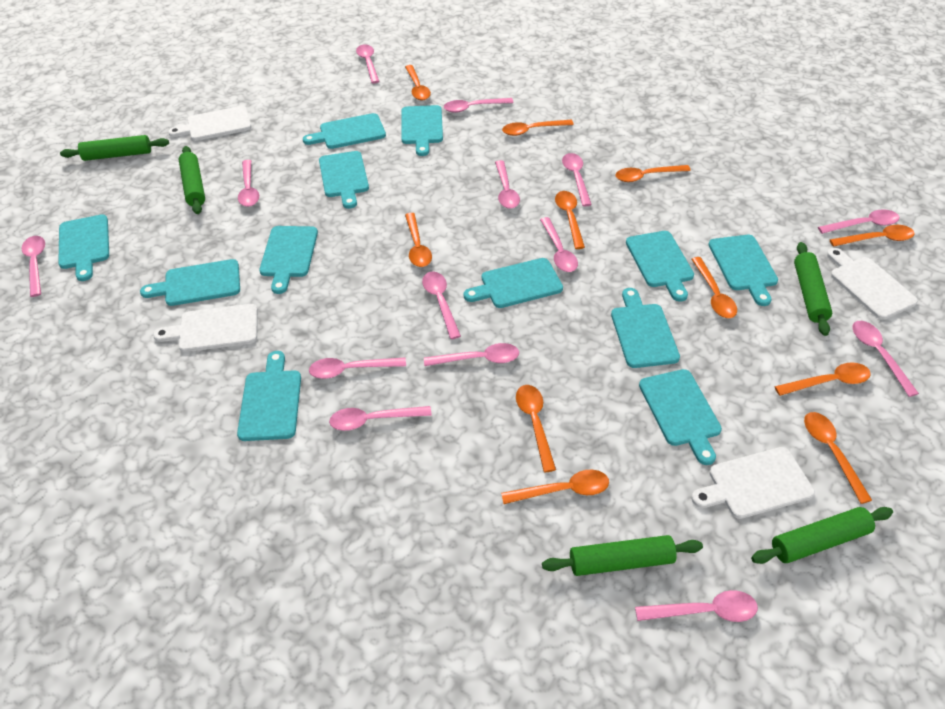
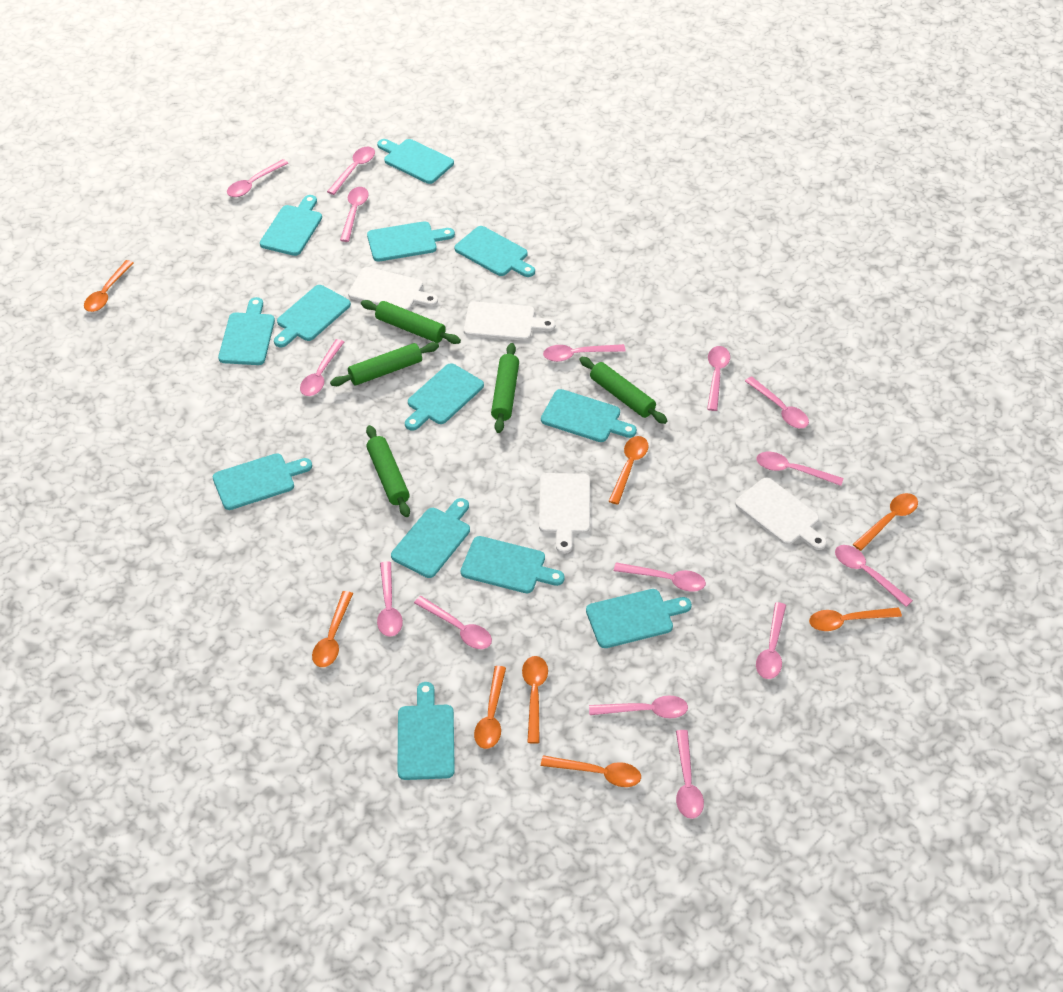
orange spoon: 11 -> 8
pink spoon: 14 -> 15
turquoise cutting board: 12 -> 13

